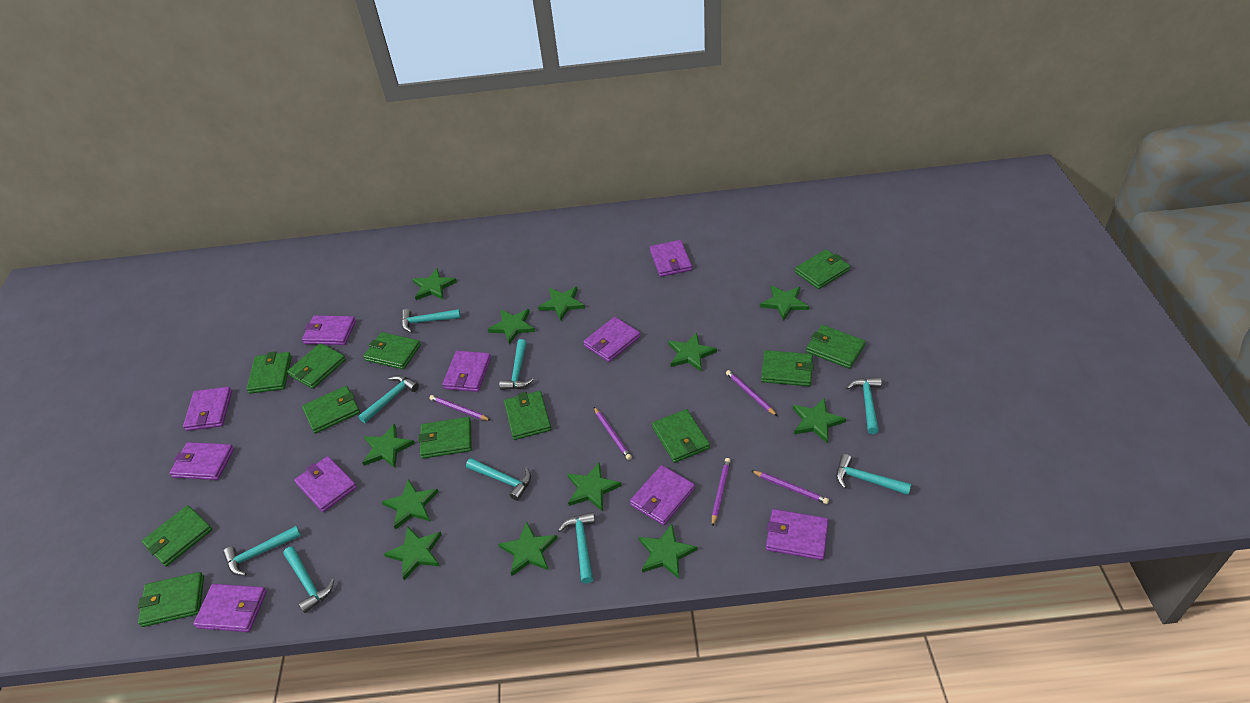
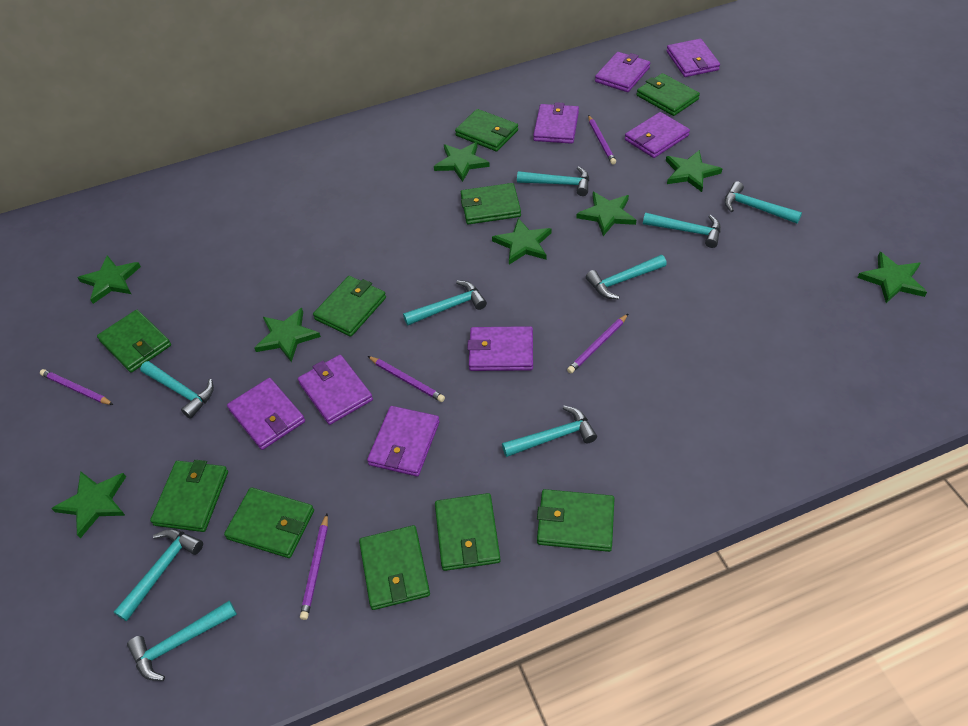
green star: 12 -> 8
green wallet: 12 -> 10
purple wallet: 10 -> 8

